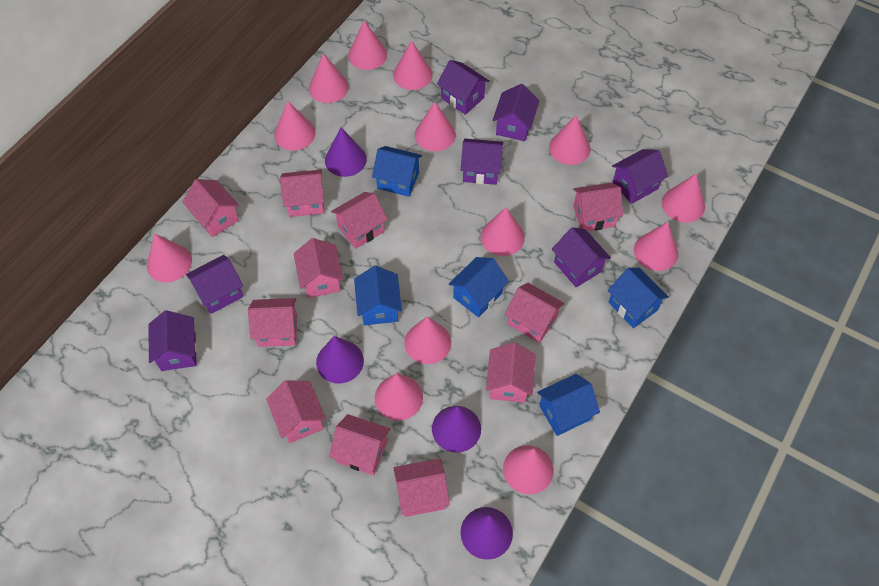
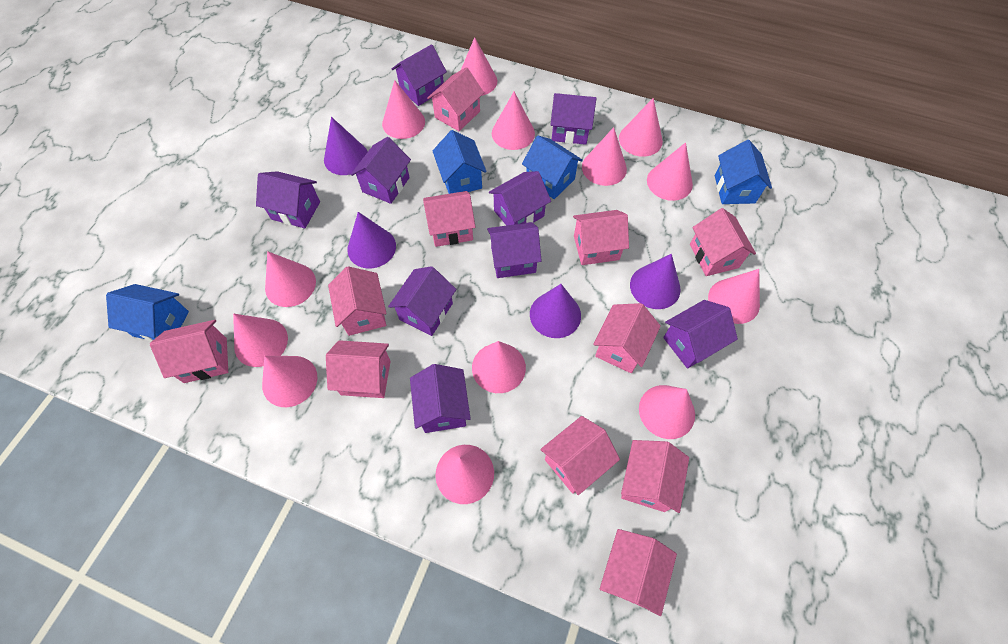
blue house: 5 -> 4
purple house: 7 -> 9

